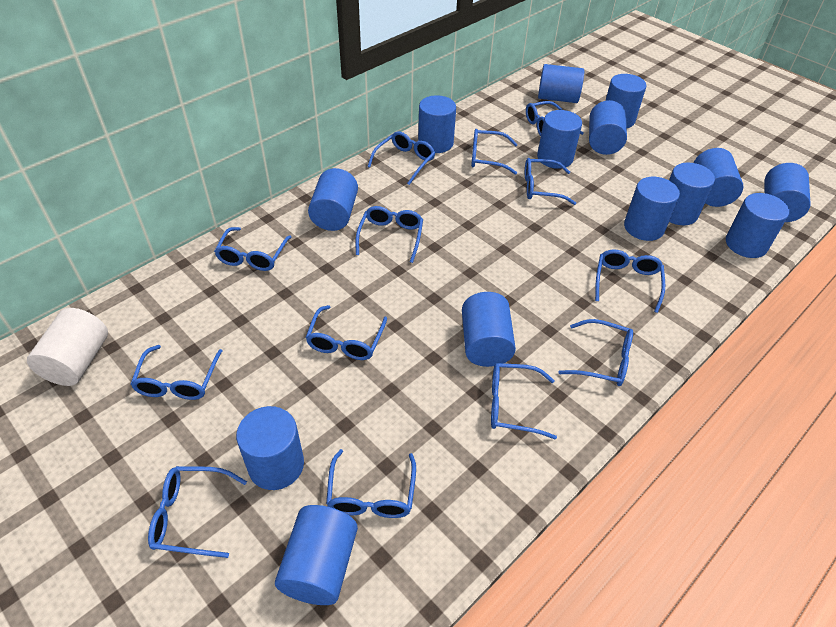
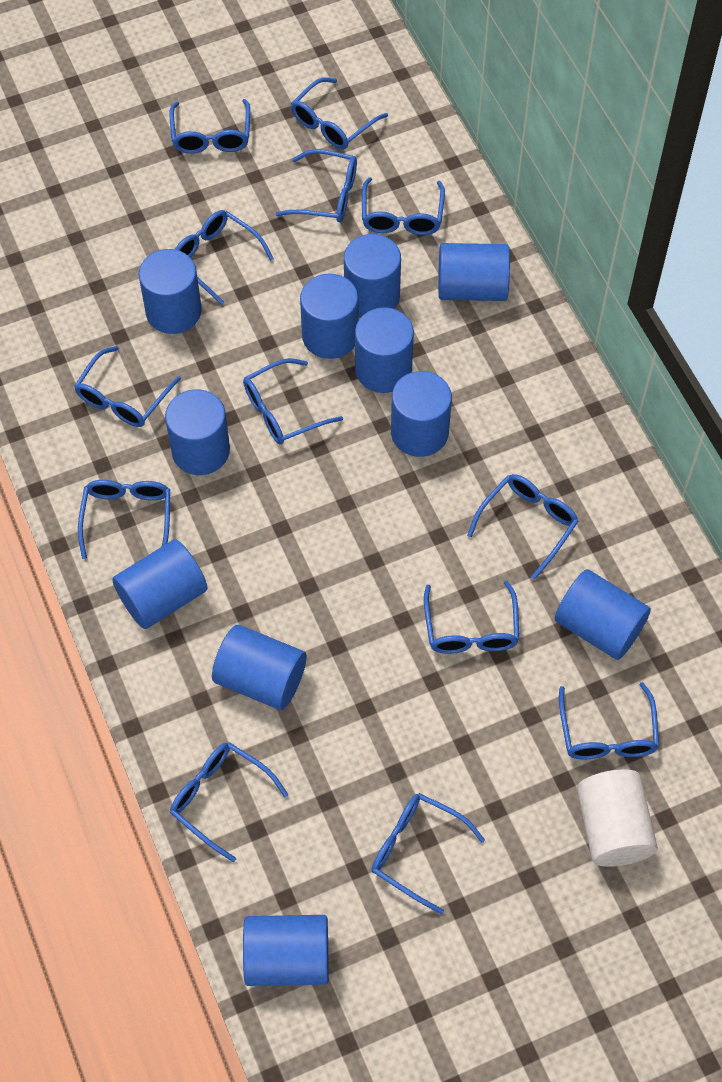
blue cylinder: 14 -> 11

